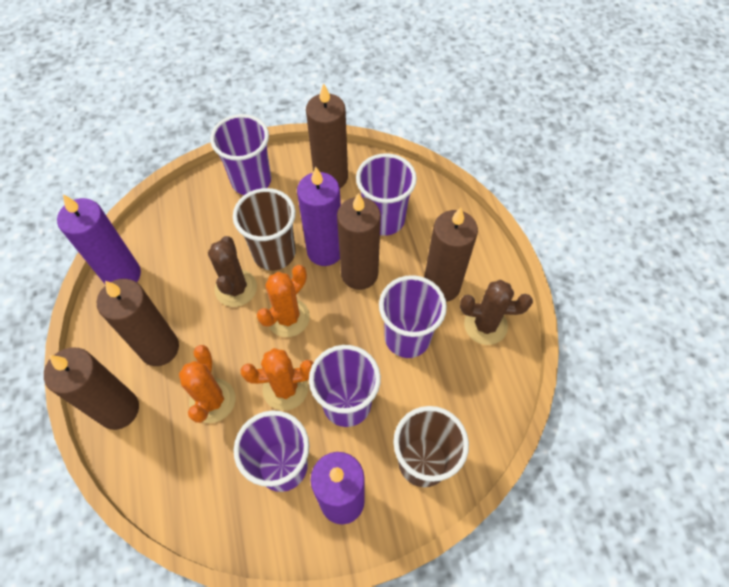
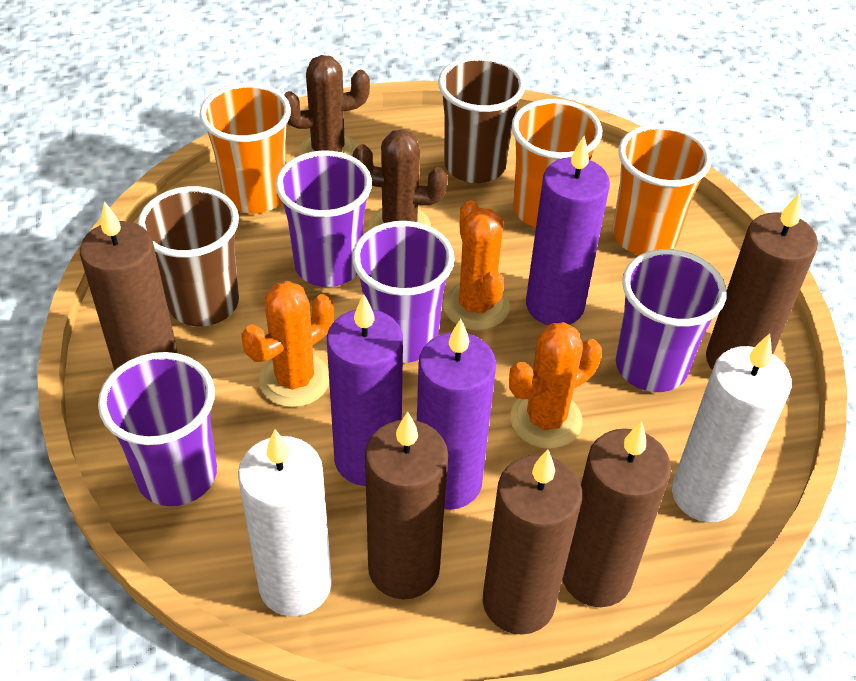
orange cup: 0 -> 3
purple cup: 5 -> 4
white candle: 0 -> 2

